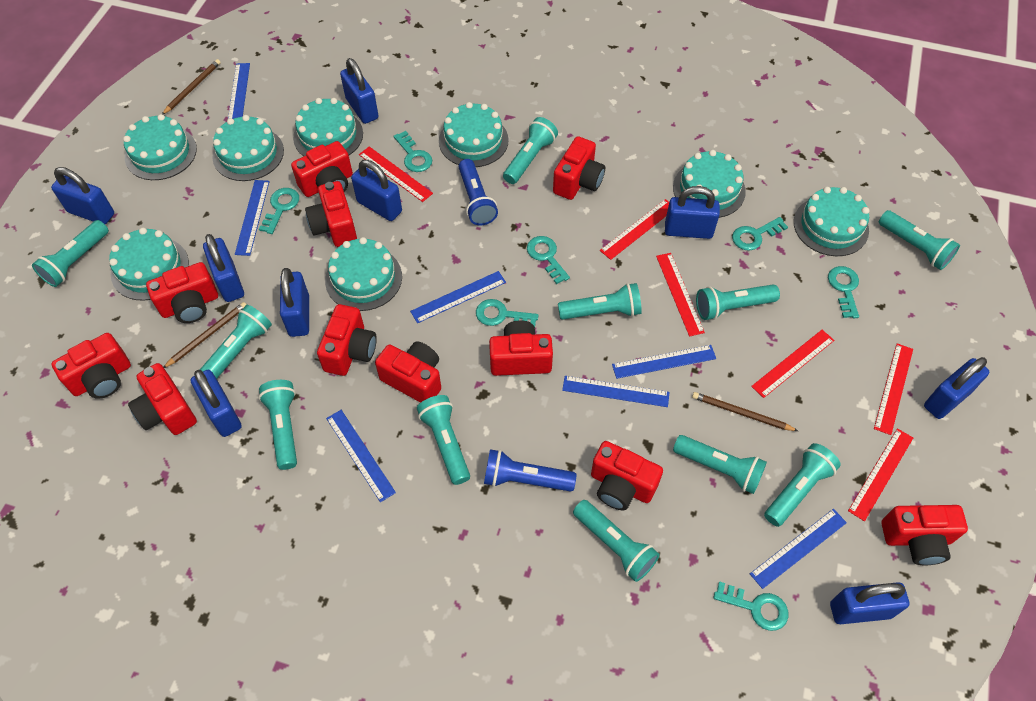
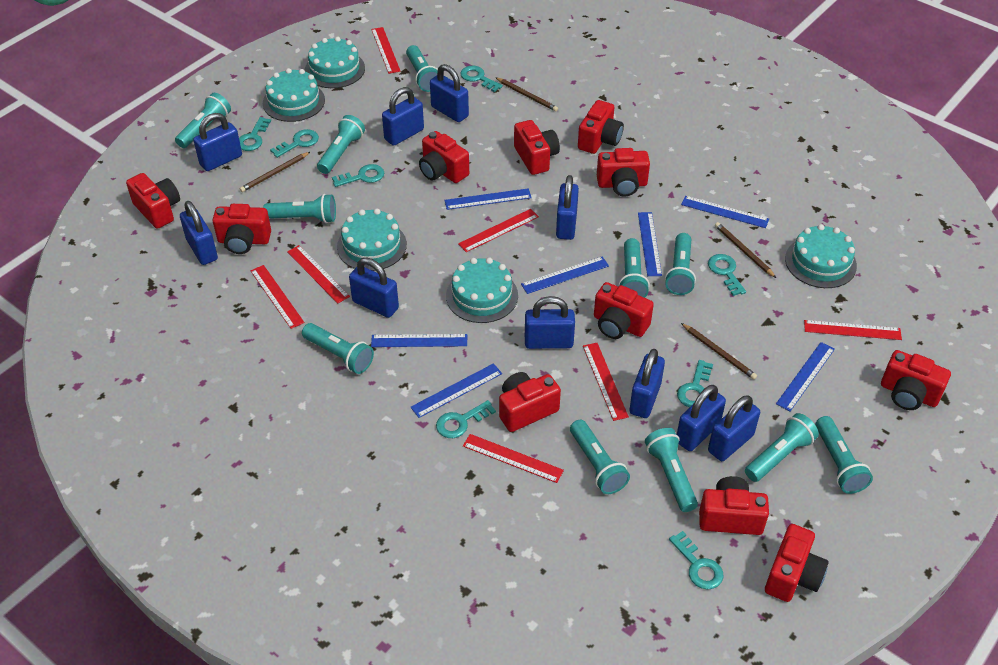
blue flashlight: 2 -> 0
blue padlock: 9 -> 10
brown pencil: 3 -> 4
red ruler: 6 -> 7
turquoise cake: 8 -> 5
turquoise key: 7 -> 8

